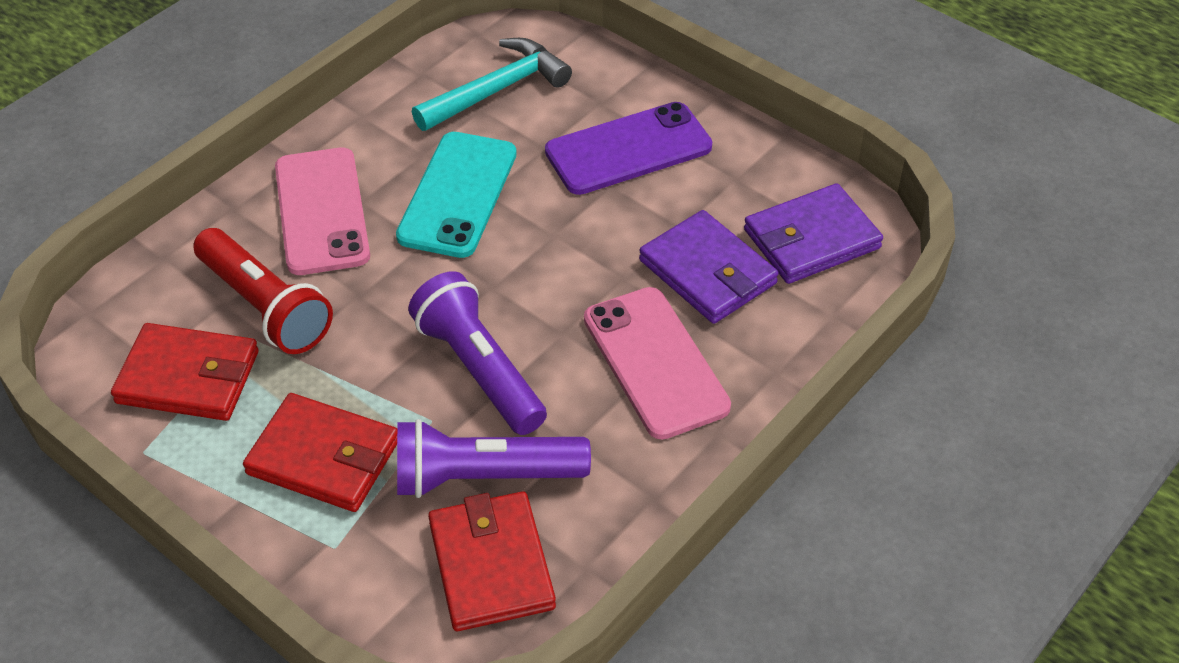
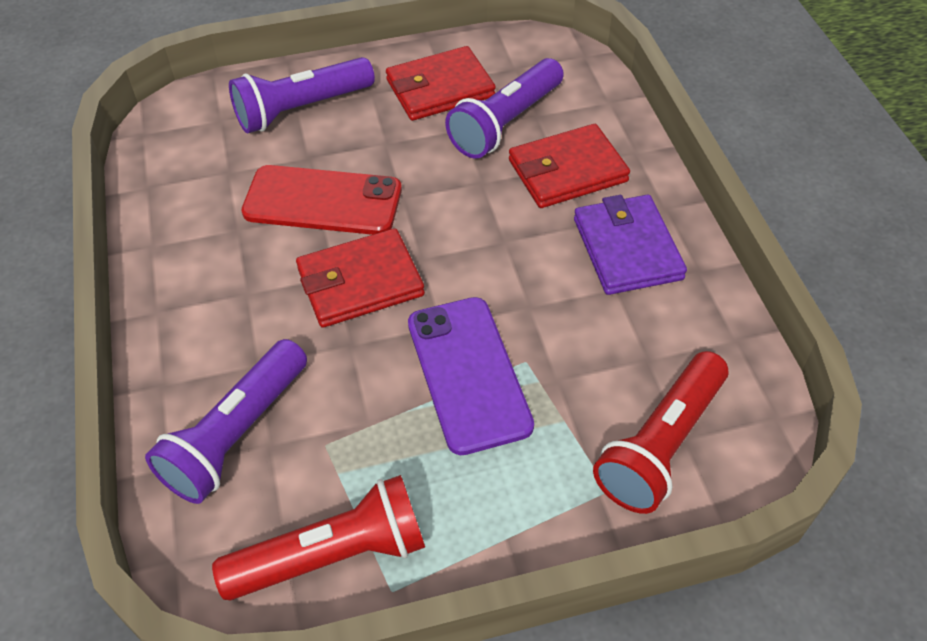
pink phone: 2 -> 0
purple flashlight: 2 -> 3
purple wallet: 2 -> 1
red flashlight: 1 -> 2
red phone: 0 -> 1
turquoise hammer: 1 -> 0
turquoise phone: 1 -> 0

